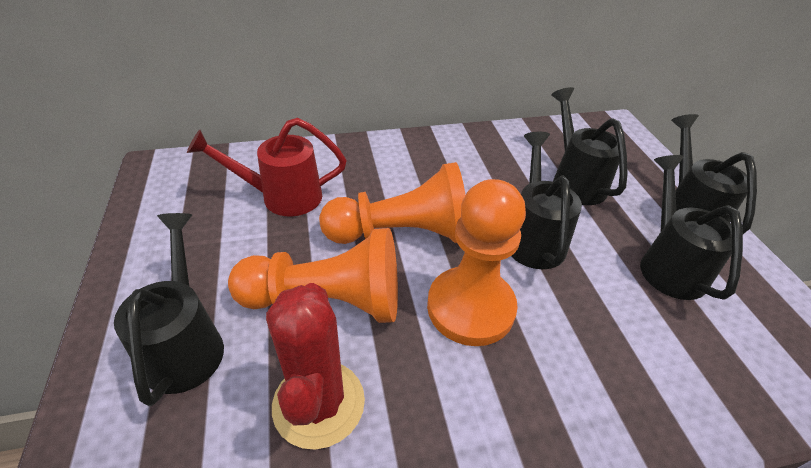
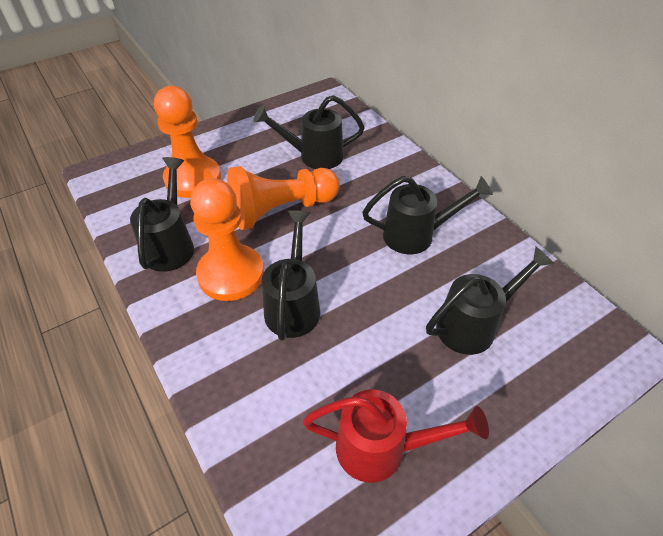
red cactus: 1 -> 0

